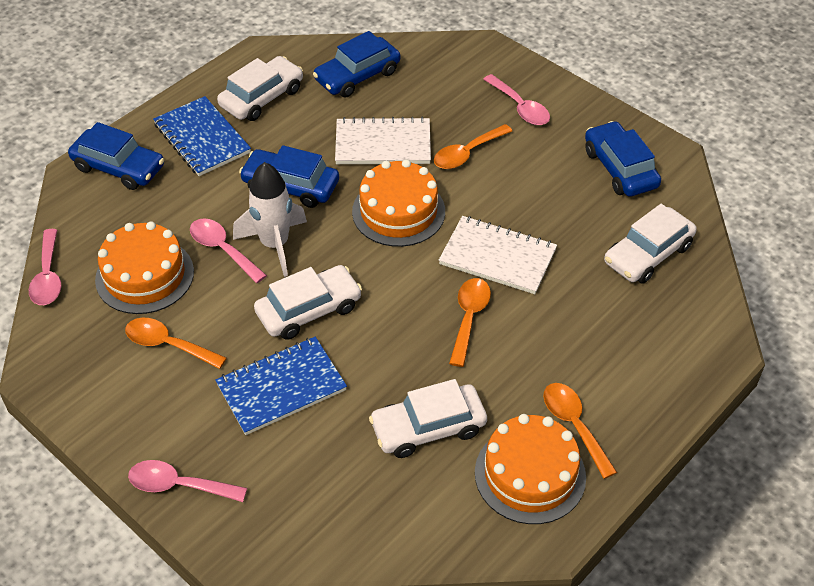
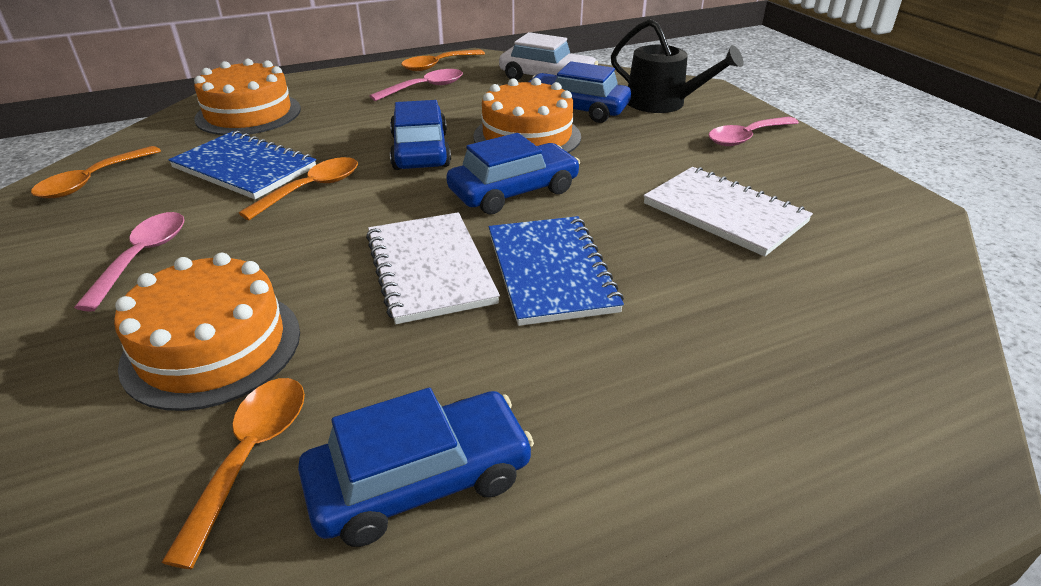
black watering can: 0 -> 1
pink spoon: 4 -> 3
white car: 4 -> 1
white rocket: 1 -> 0

